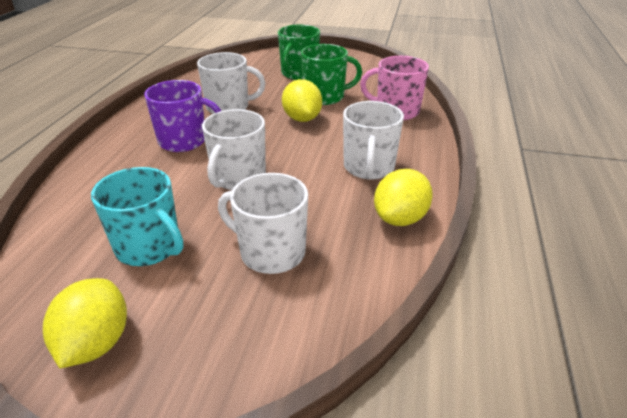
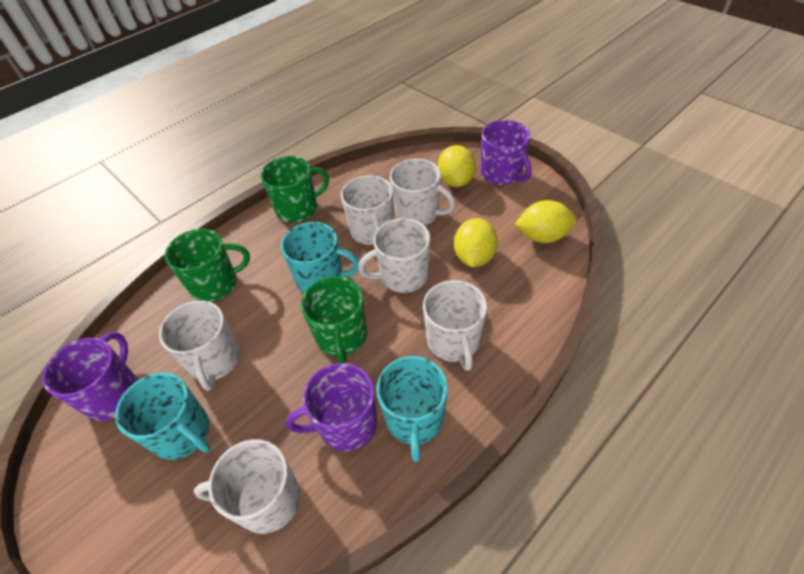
green mug: 2 -> 3
pink mug: 1 -> 0
purple mug: 1 -> 3
turquoise mug: 1 -> 3
white mug: 4 -> 6

